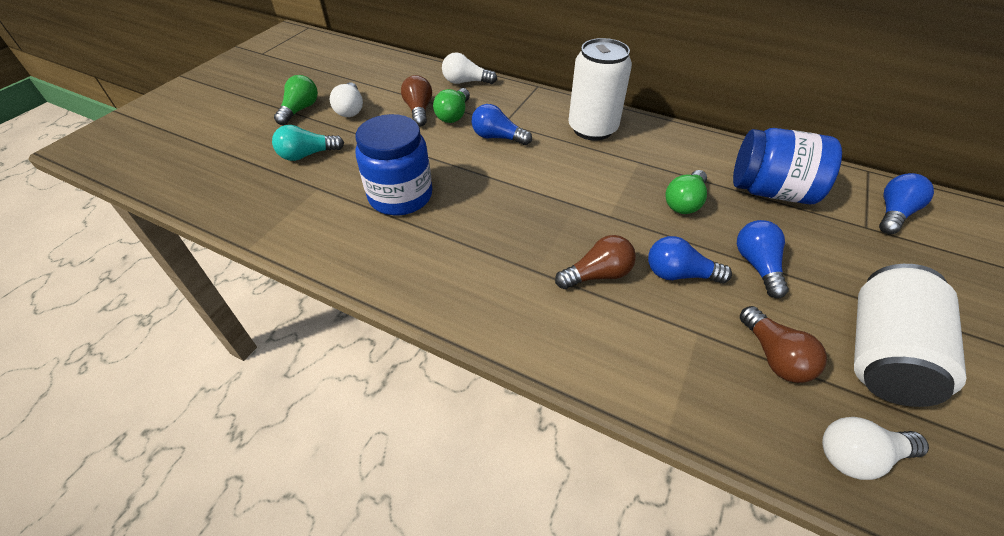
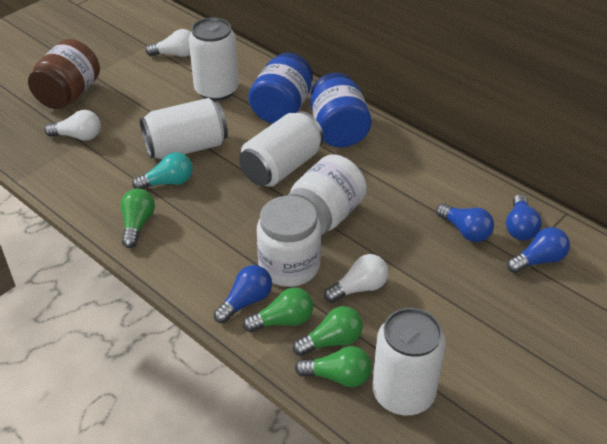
brown jar: 0 -> 1
brown light bulb: 3 -> 0
green light bulb: 3 -> 4
white can: 2 -> 4
white jar: 0 -> 2

